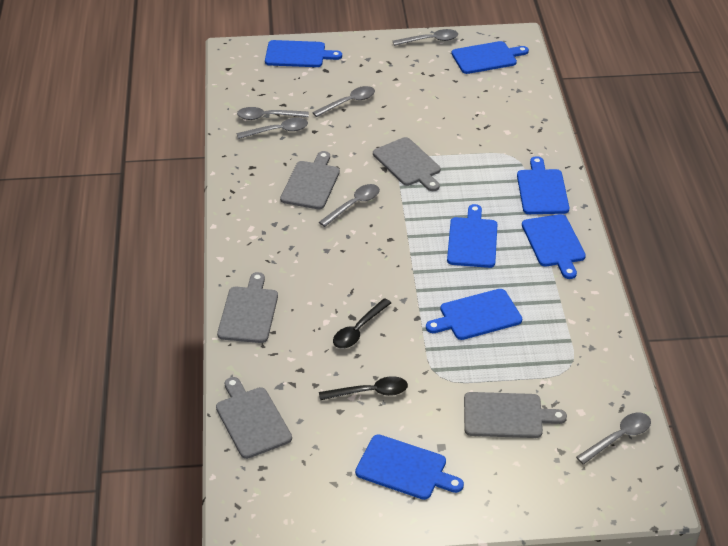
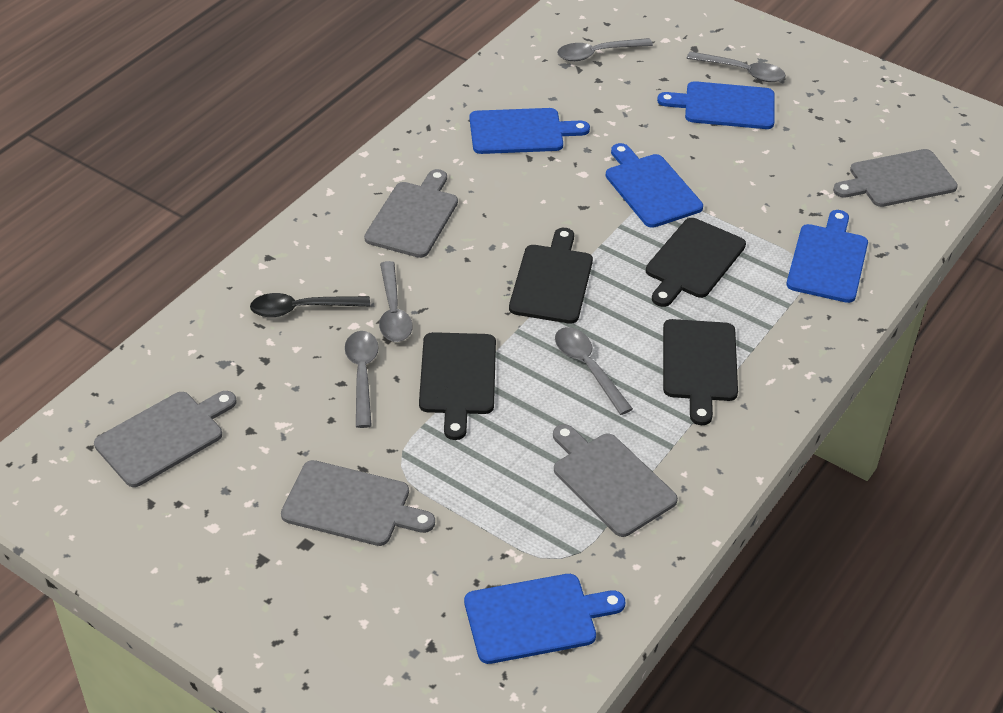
black cutting board: 0 -> 4
black spoon: 2 -> 1
blue cutting board: 7 -> 5
grey spoon: 6 -> 5

